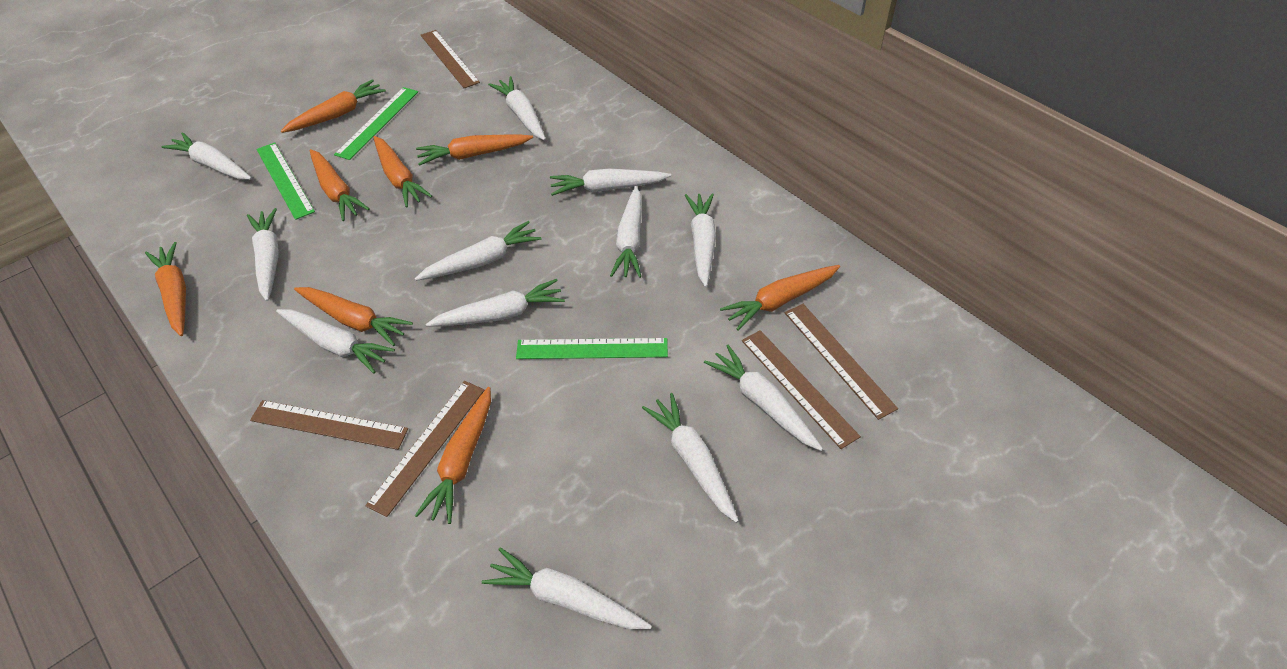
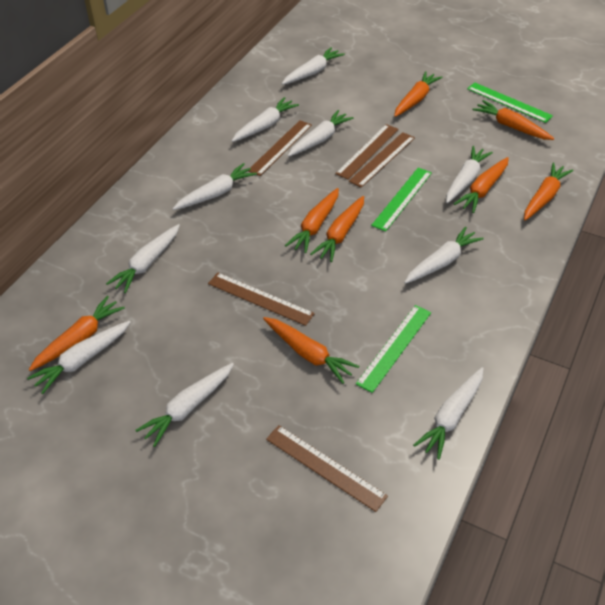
white carrot: 12 -> 10

